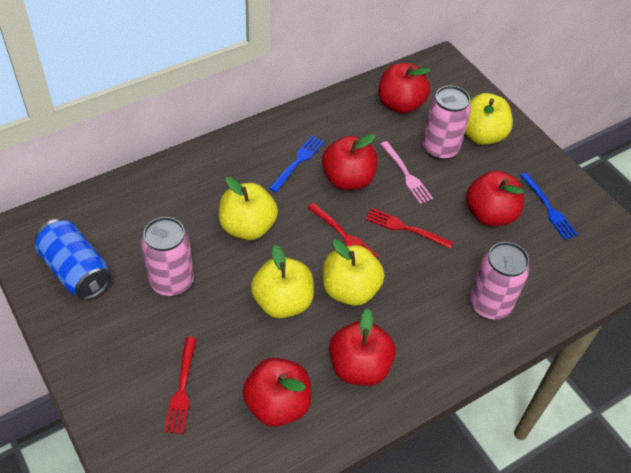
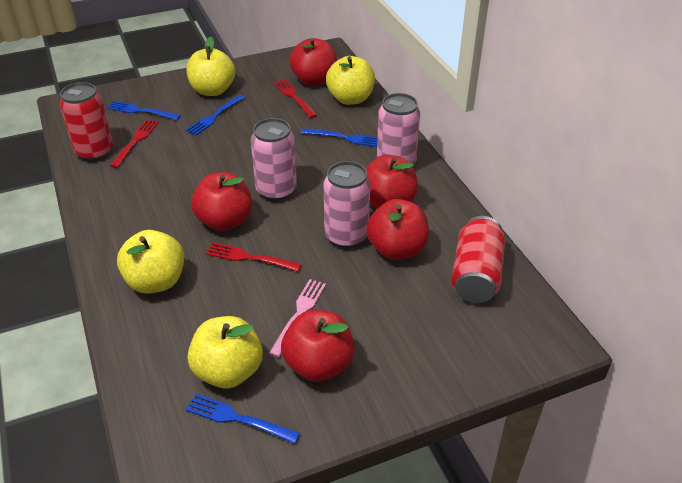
blue can: 1 -> 0
blue fork: 2 -> 4
red can: 0 -> 2

